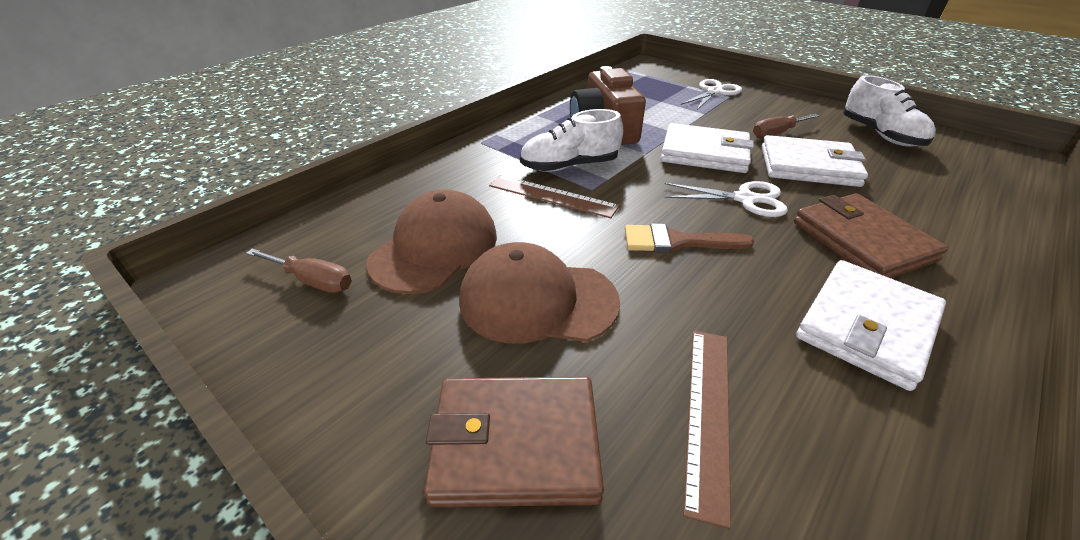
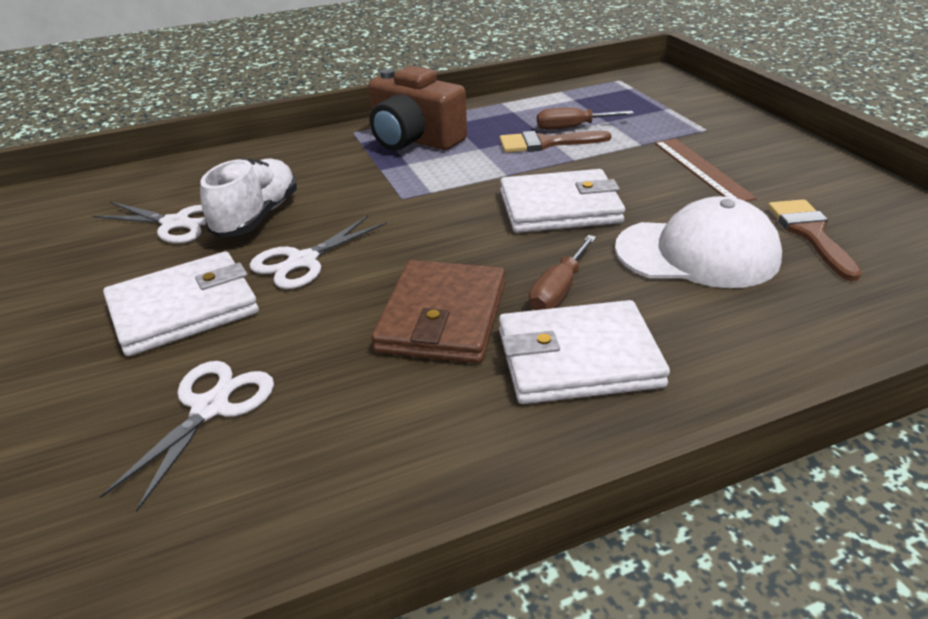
brown brush: 1 -> 2
brown cap: 2 -> 0
brown ruler: 2 -> 1
brown wallet: 2 -> 1
white cap: 0 -> 1
white scissors: 2 -> 3
white shoe: 2 -> 1

